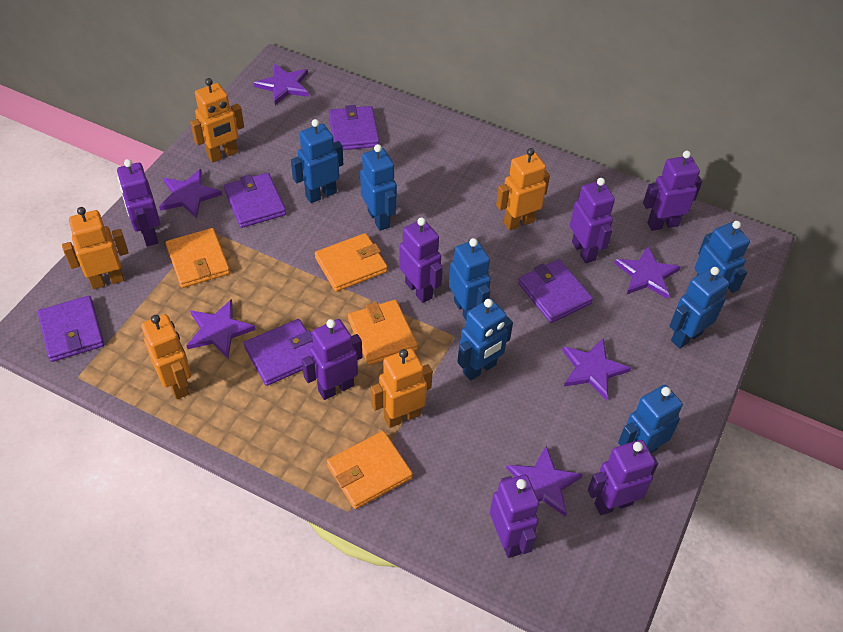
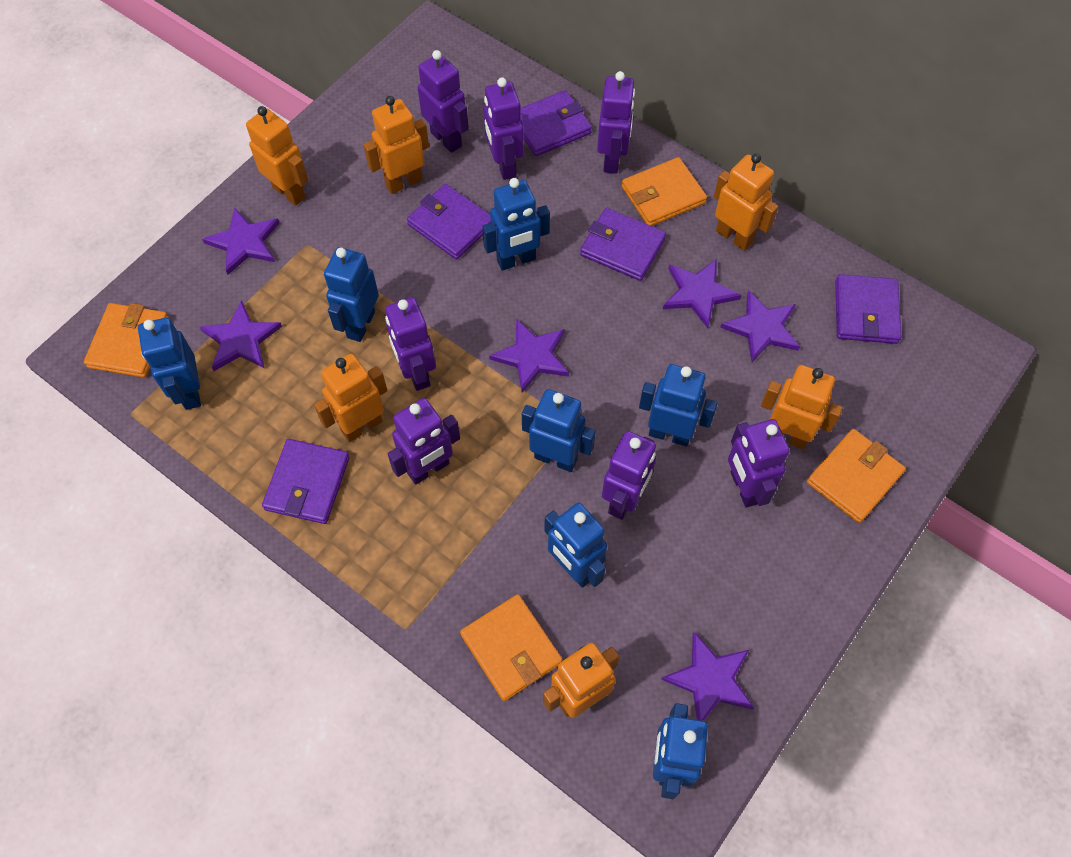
orange robot: 5 -> 6

